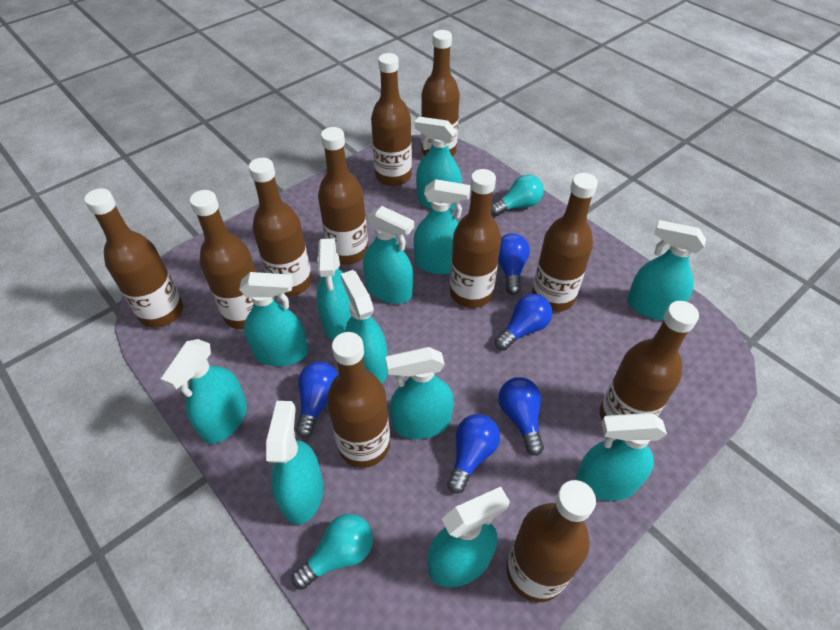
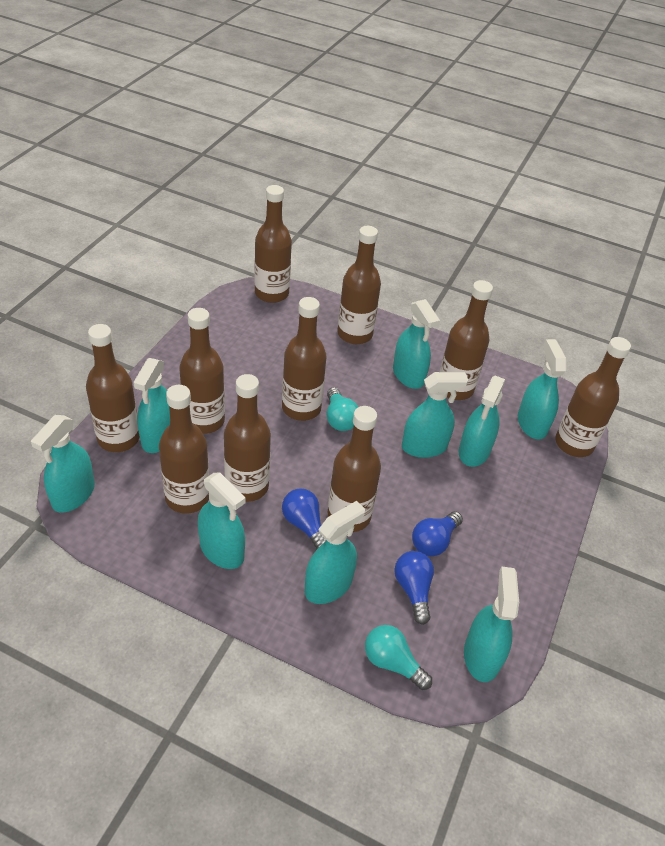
blue light bulb: 5 -> 3
brown bottle: 11 -> 10
turquoise spray bottle: 12 -> 9

